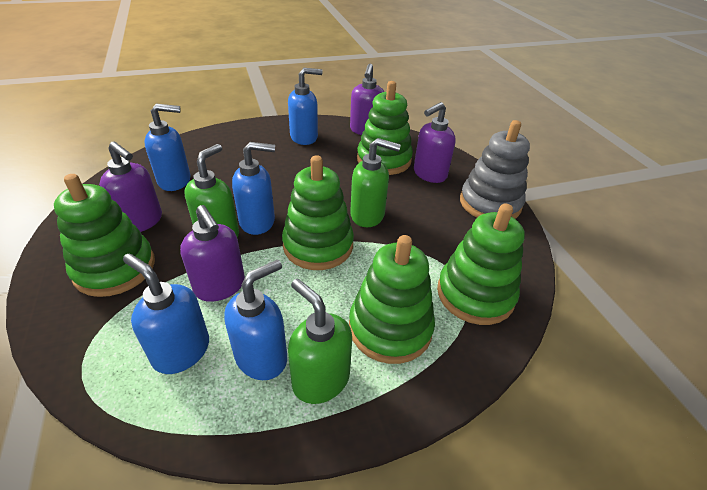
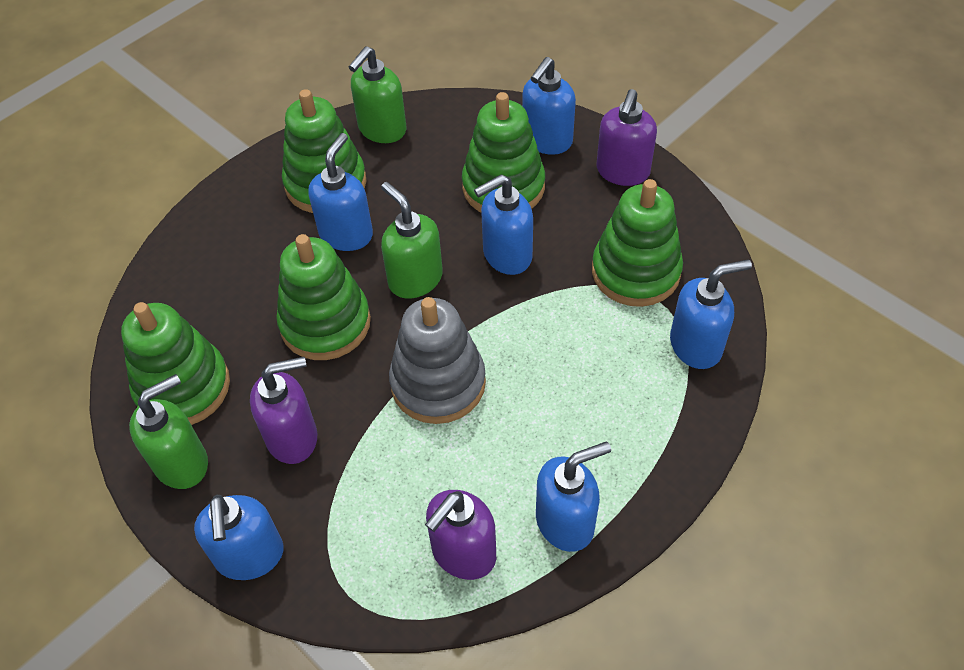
blue soap dispenser: 5 -> 6
purple soap dispenser: 4 -> 3

